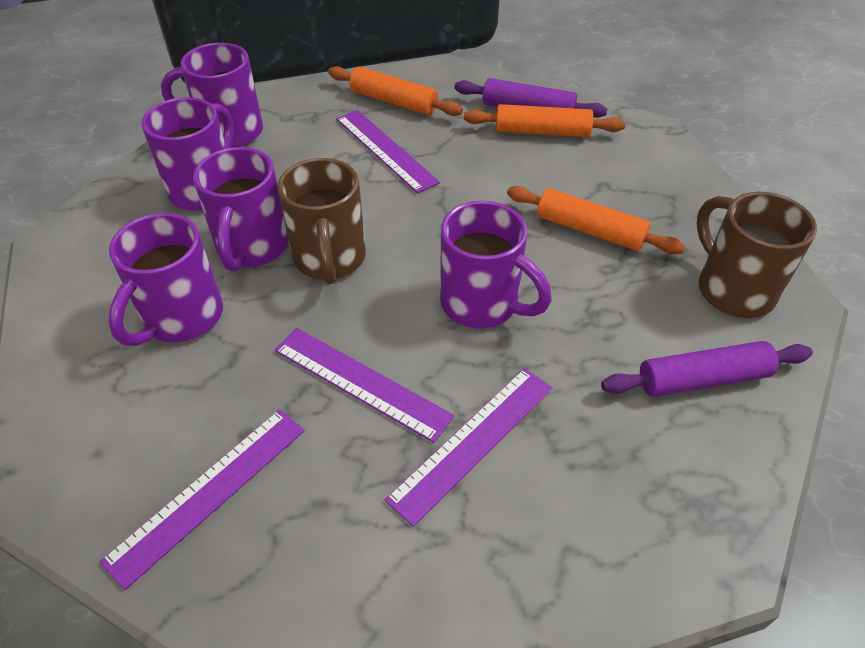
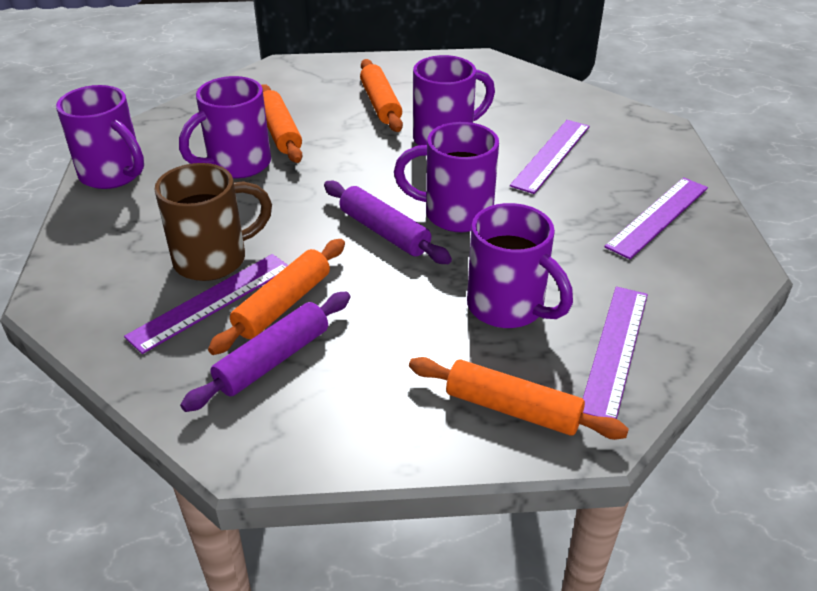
brown mug: 2 -> 1
orange rolling pin: 3 -> 4

